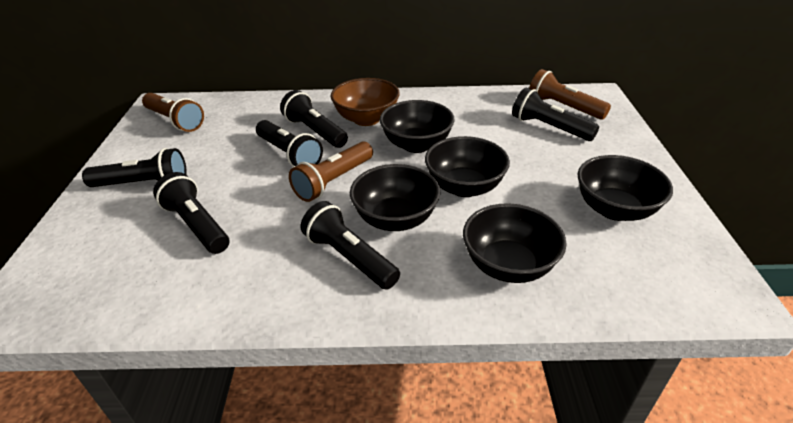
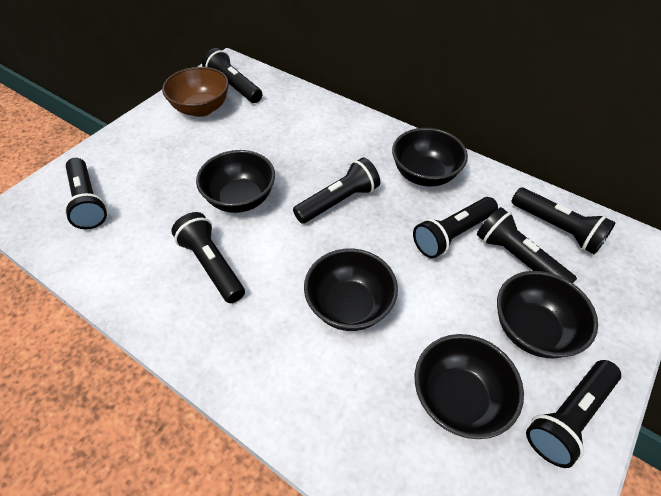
black flashlight: 6 -> 8
brown flashlight: 3 -> 0

